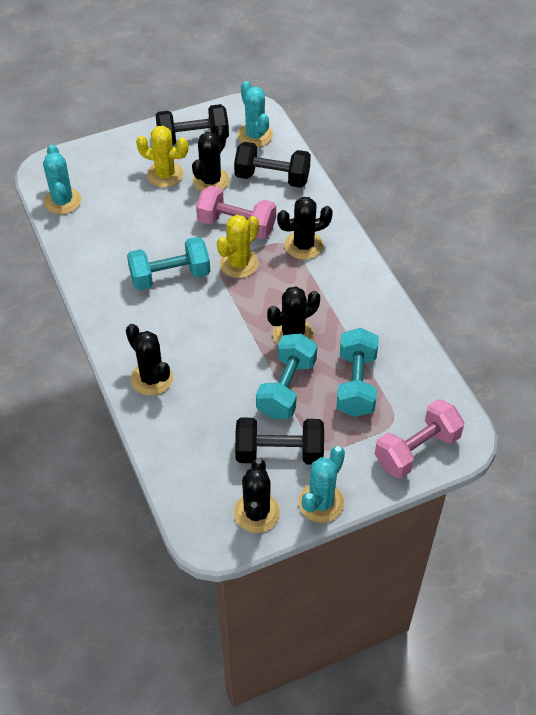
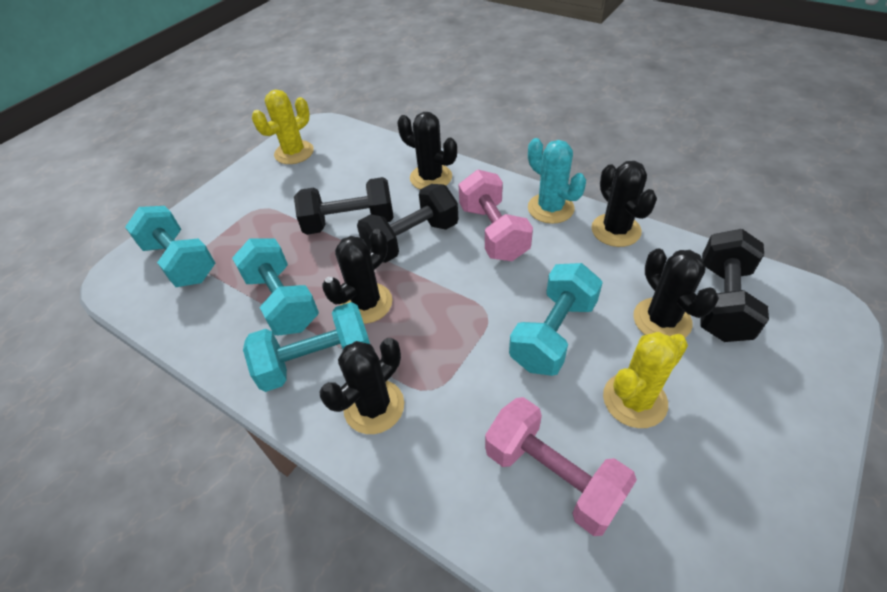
turquoise cactus: 3 -> 1
turquoise dumbbell: 3 -> 4

